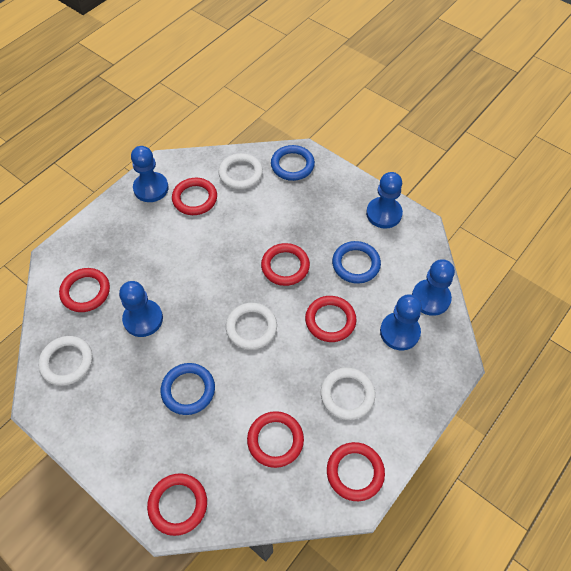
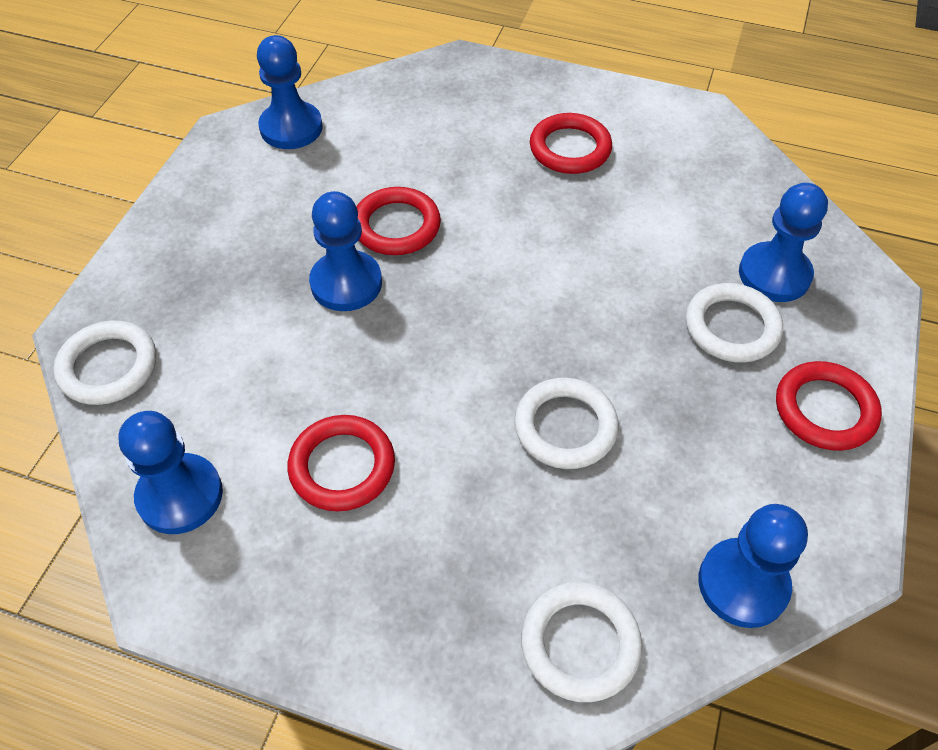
blue ring: 3 -> 0
red ring: 7 -> 4

